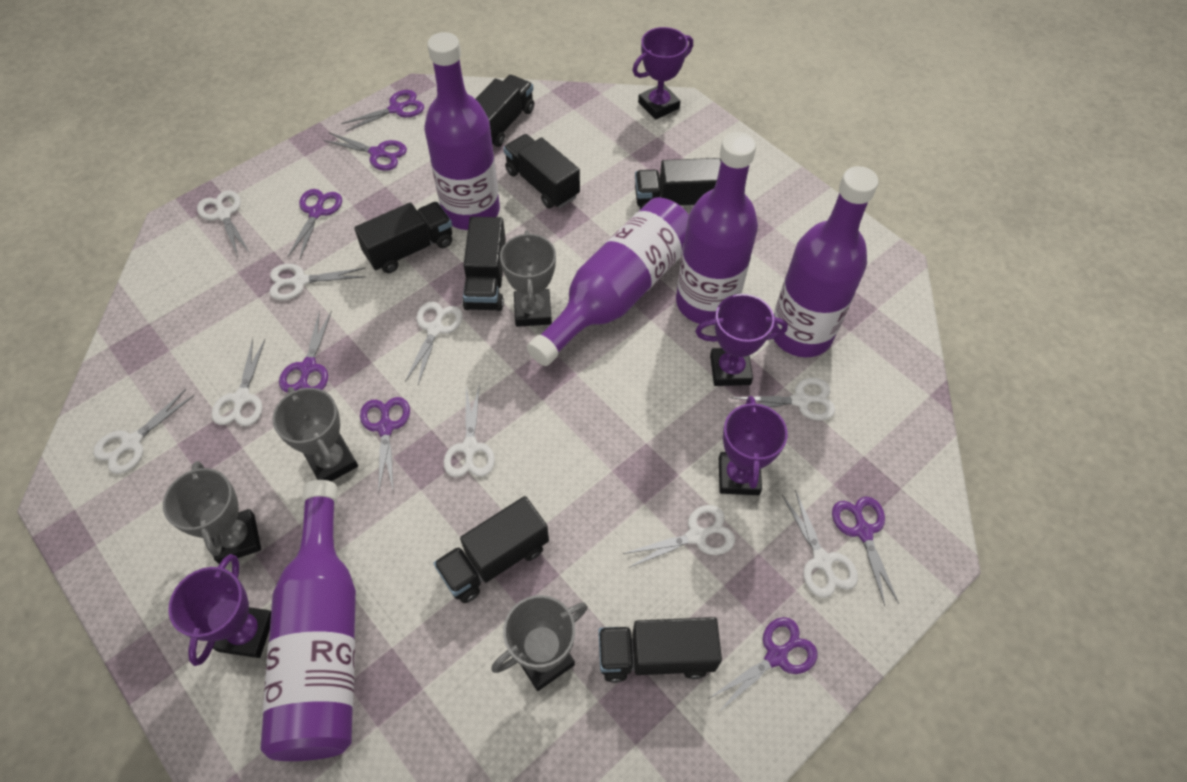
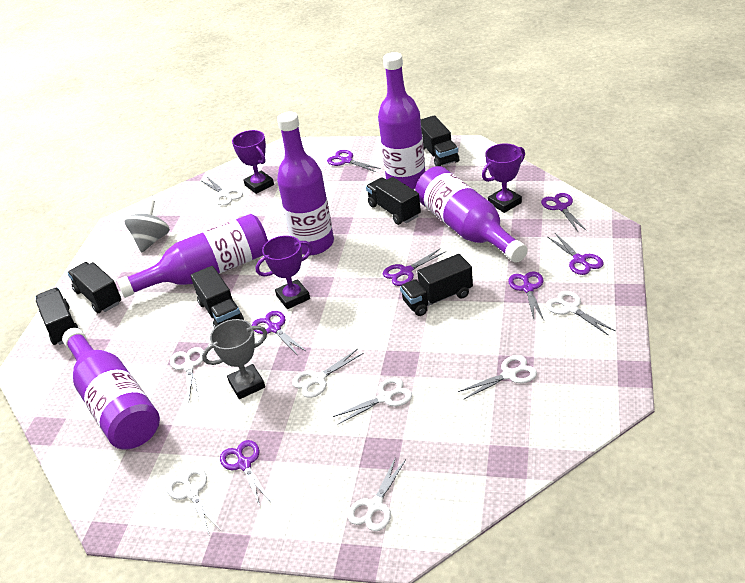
black truck: 7 -> 6
grey spinning top: 0 -> 1
grey trophy: 4 -> 1
purple trophy: 4 -> 3
white scissors: 9 -> 8

